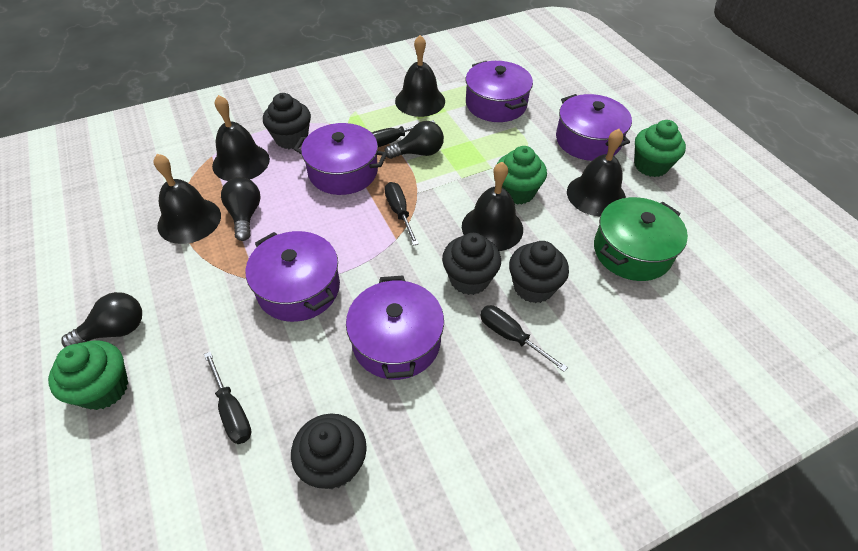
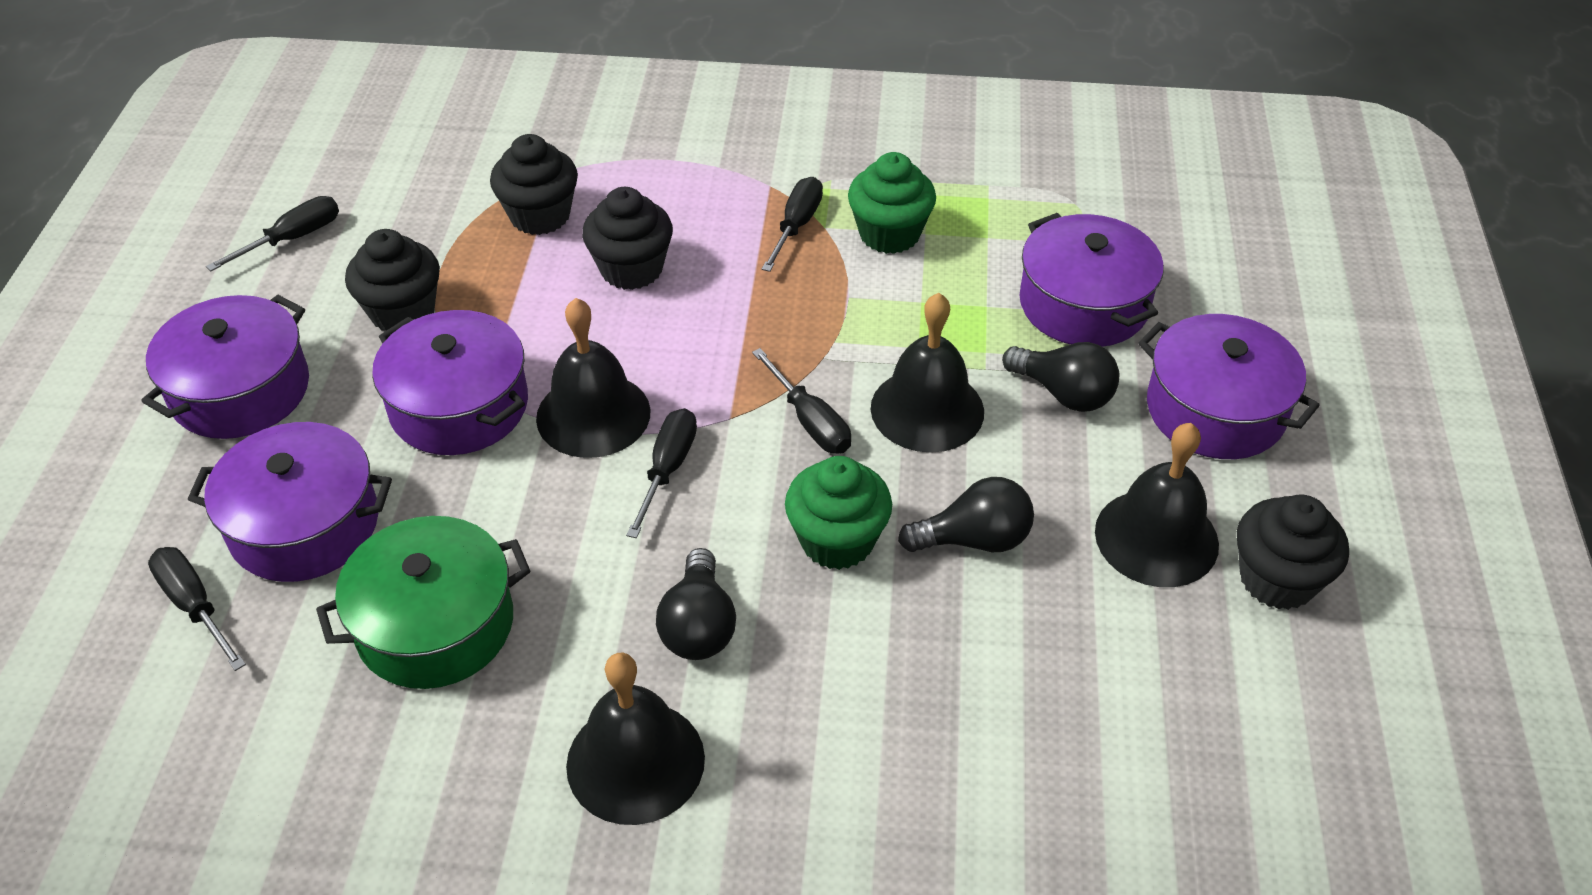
black bell: 5 -> 4
black screwdriver: 4 -> 5
green cupcake: 3 -> 2

